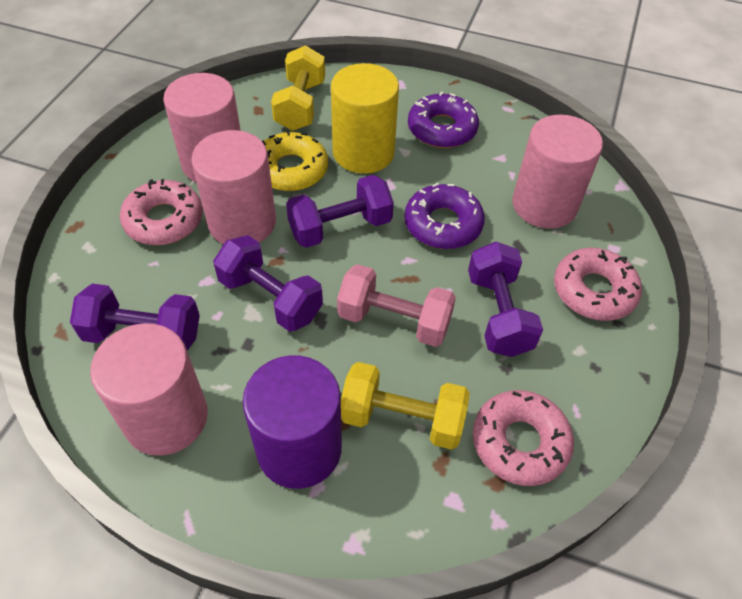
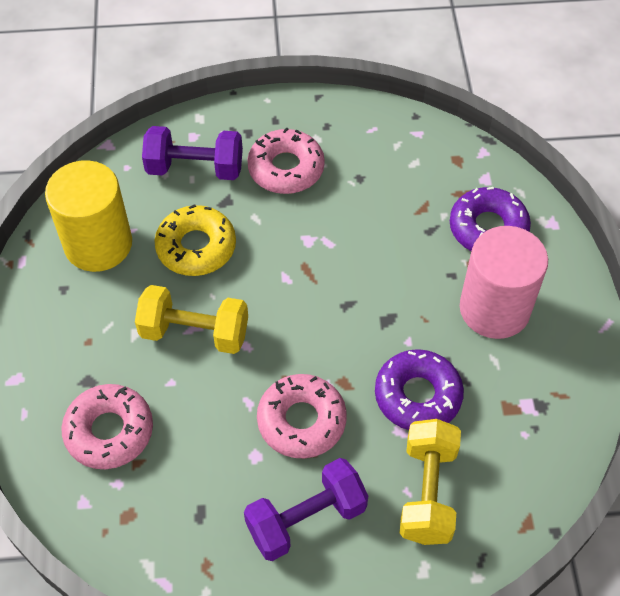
pink cylinder: 4 -> 1
pink dumbbell: 1 -> 0
purple cylinder: 1 -> 0
purple dumbbell: 4 -> 2

